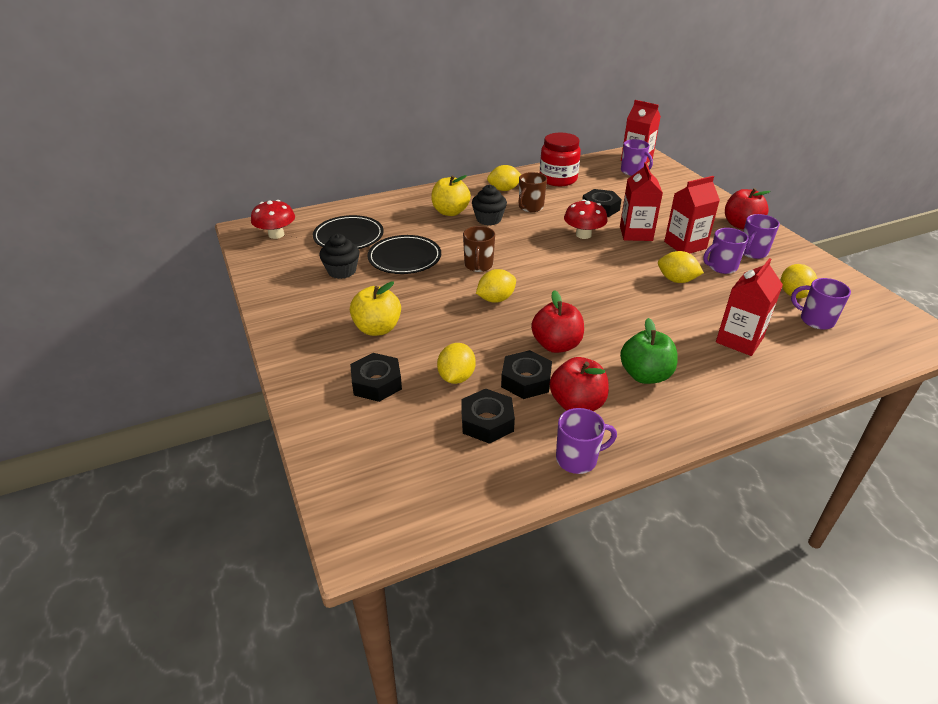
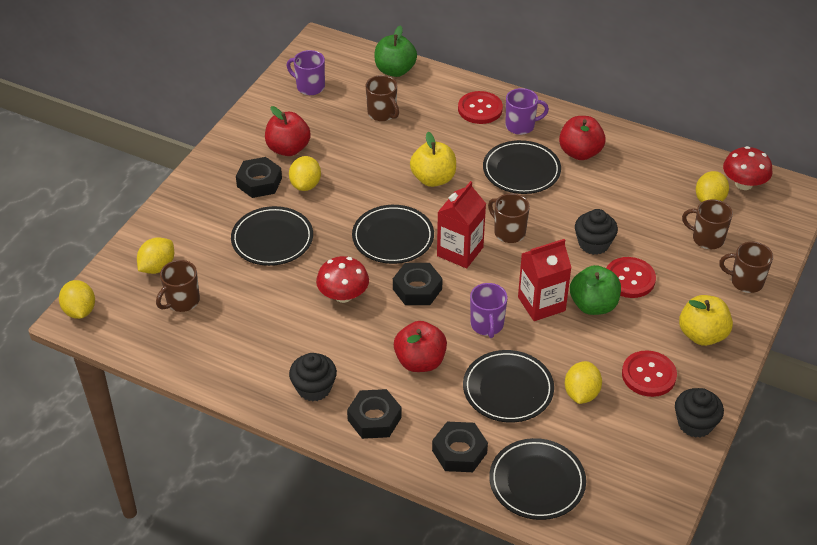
black cupcake: 2 -> 3
black plate: 2 -> 5
brown mug: 2 -> 5
green apple: 1 -> 2
purple mug: 5 -> 3
red button: 0 -> 3
red carton: 4 -> 2
red jar: 1 -> 0

